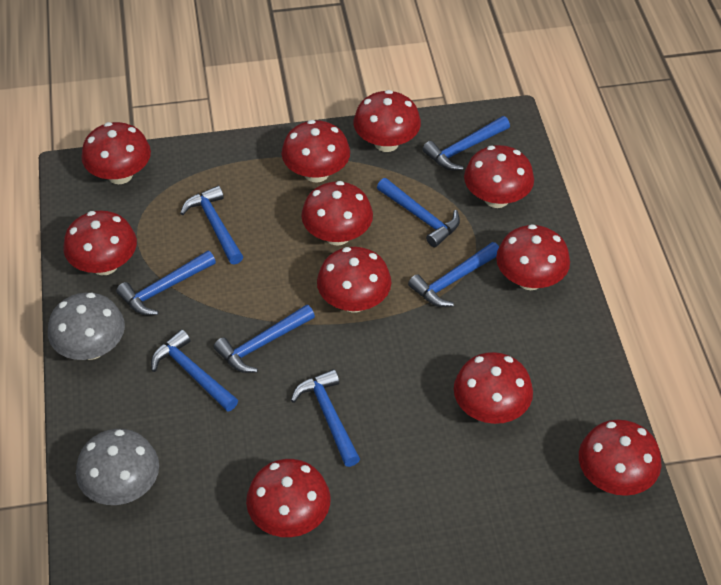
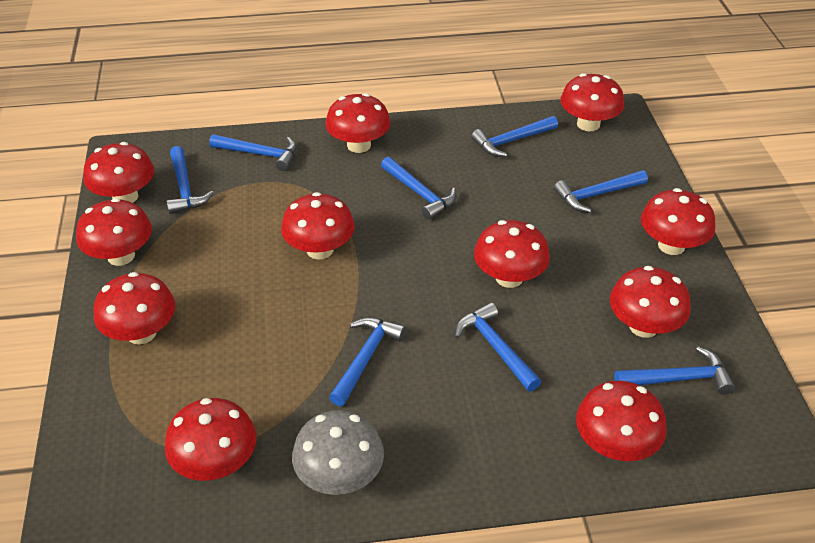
grey mushroom: 2 -> 1

